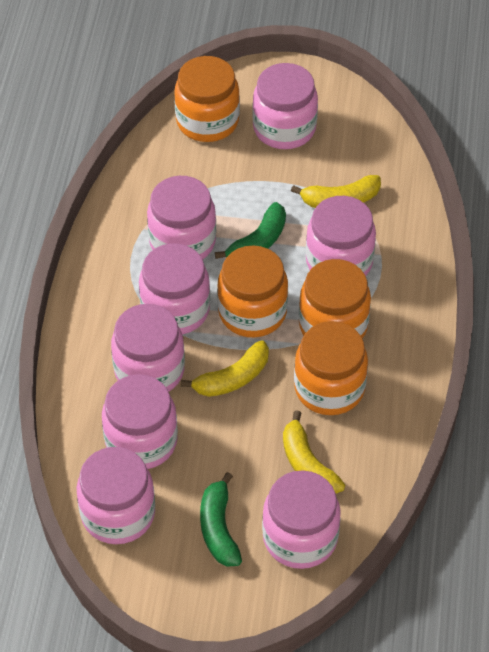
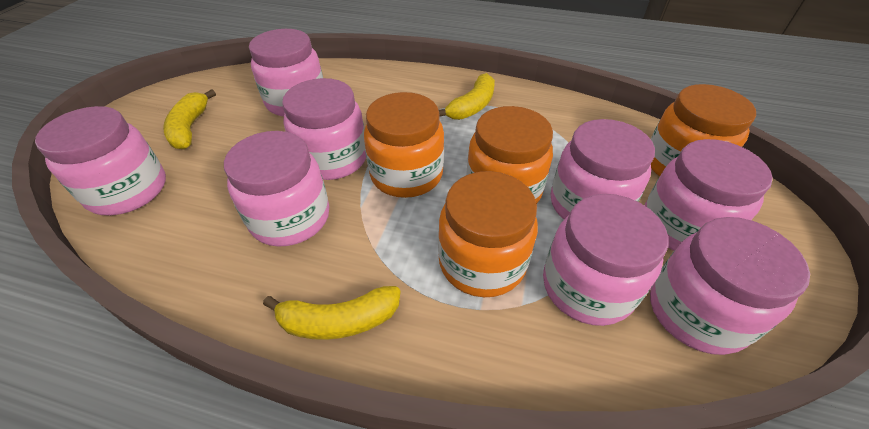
green banana: 2 -> 0

